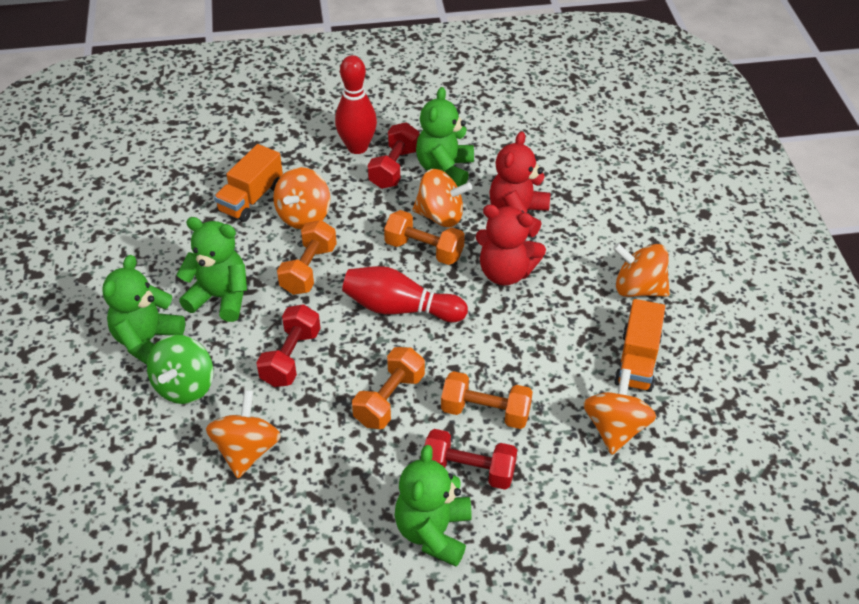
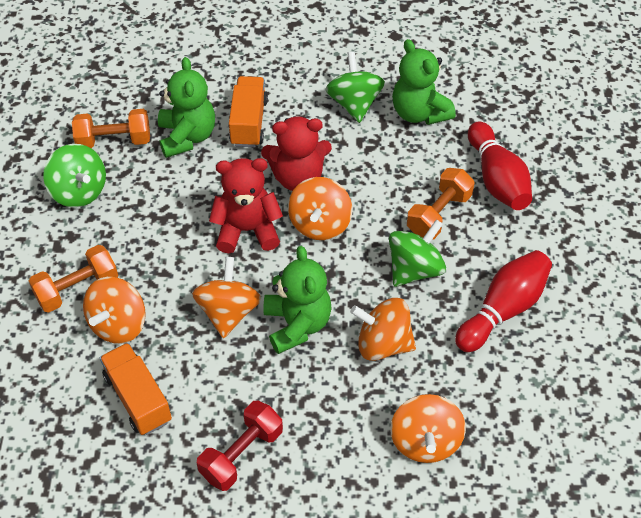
green spinning top: 1 -> 3
green teddy bear: 4 -> 3
orange dumbbell: 4 -> 3
red dumbbell: 3 -> 1

